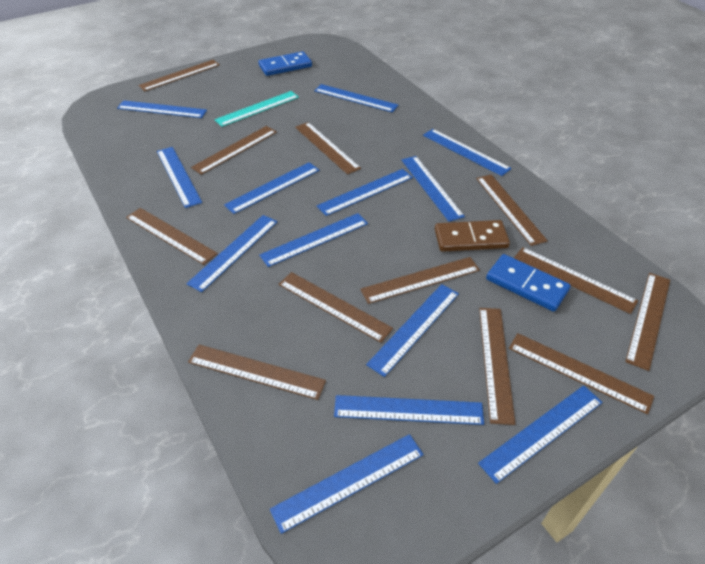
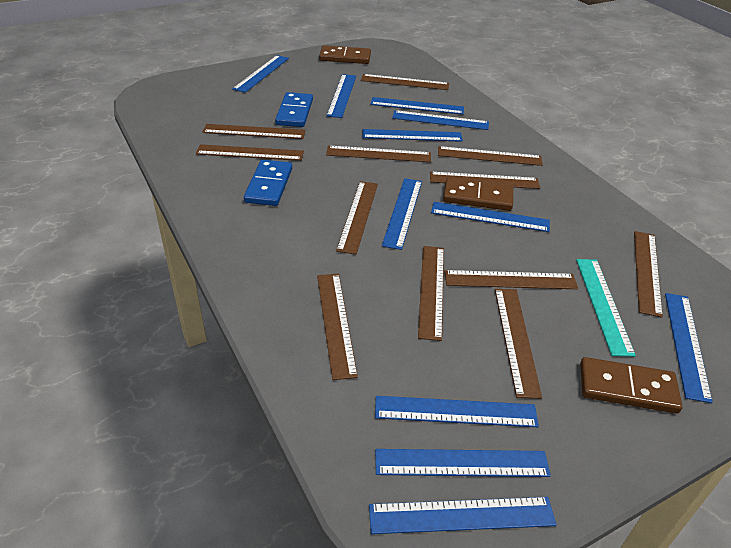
blue ruler: 13 -> 11
brown domino: 1 -> 3

